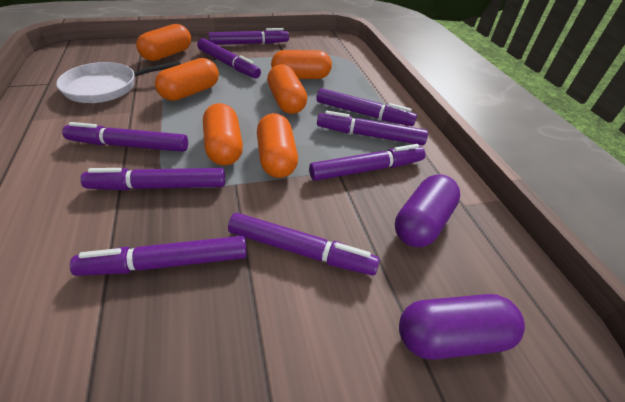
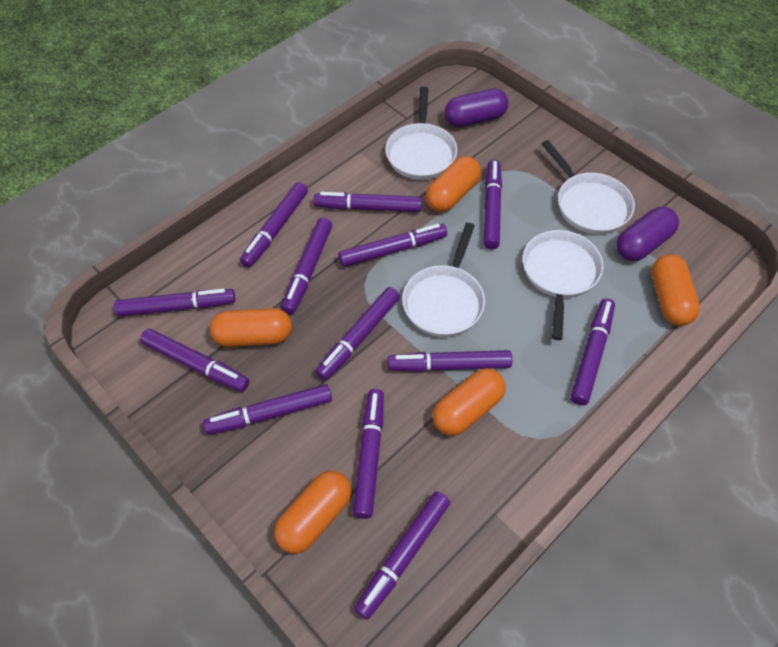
orange capsule: 6 -> 5
purple marker: 9 -> 13
white pan: 1 -> 4

